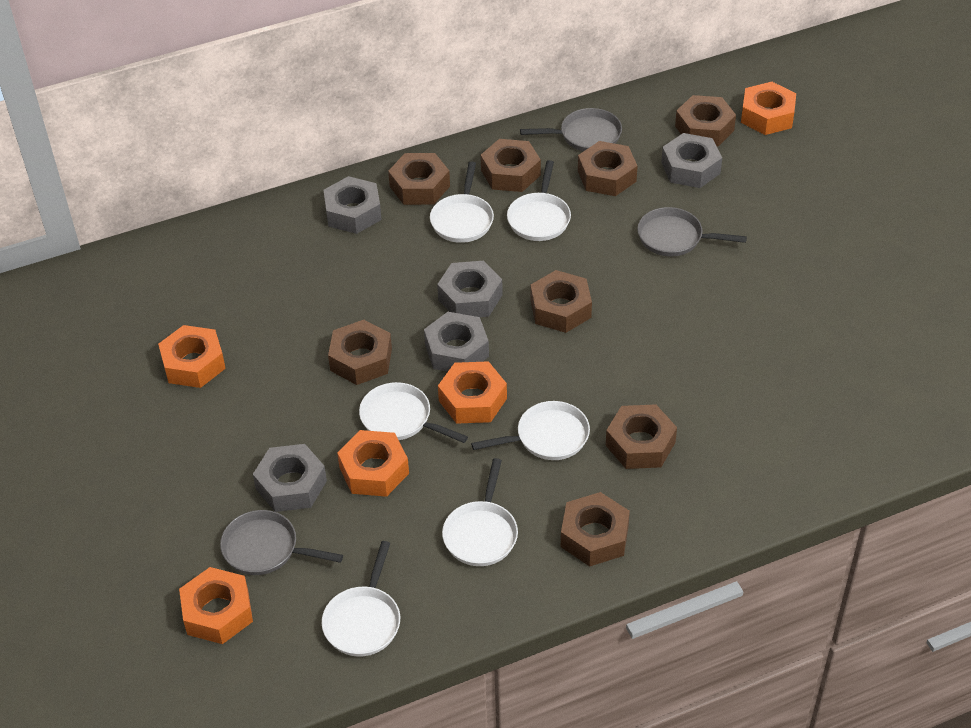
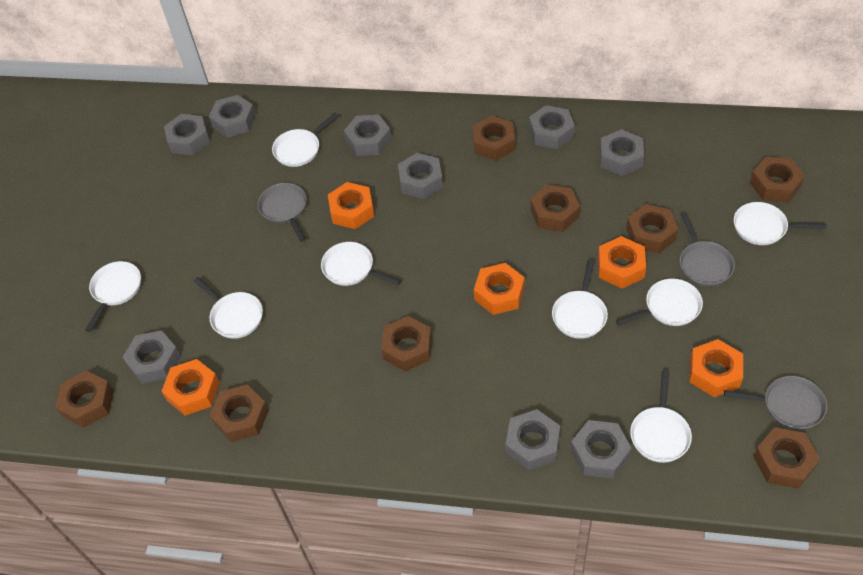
grey nut: 5 -> 9
white pan: 6 -> 8

